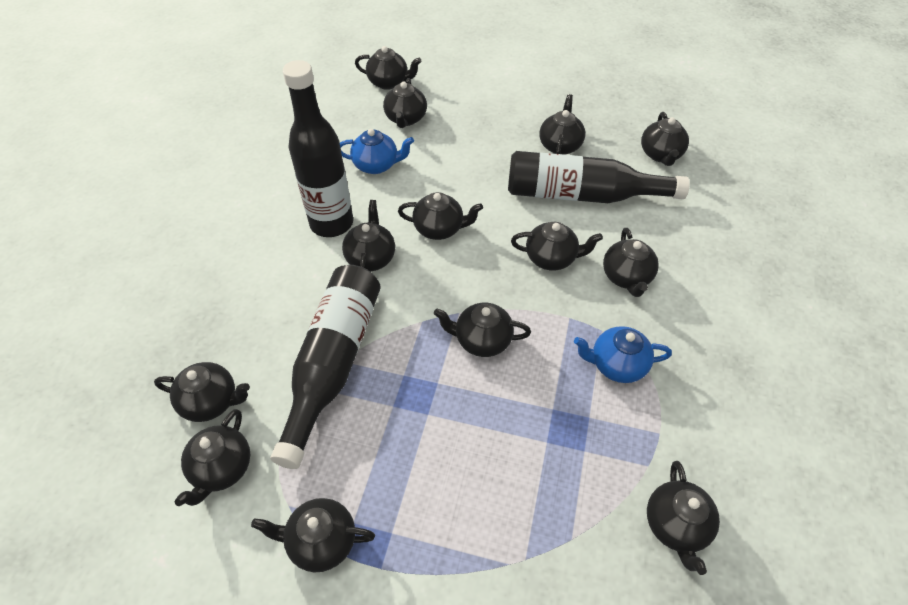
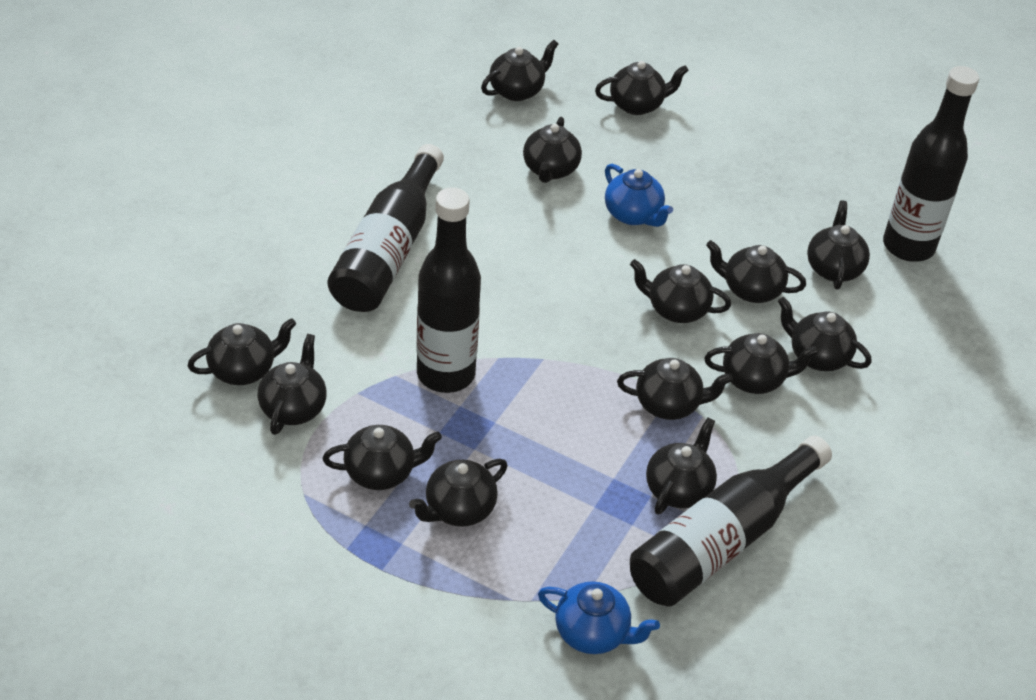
black bottle: 3 -> 4
black teapot: 13 -> 14

